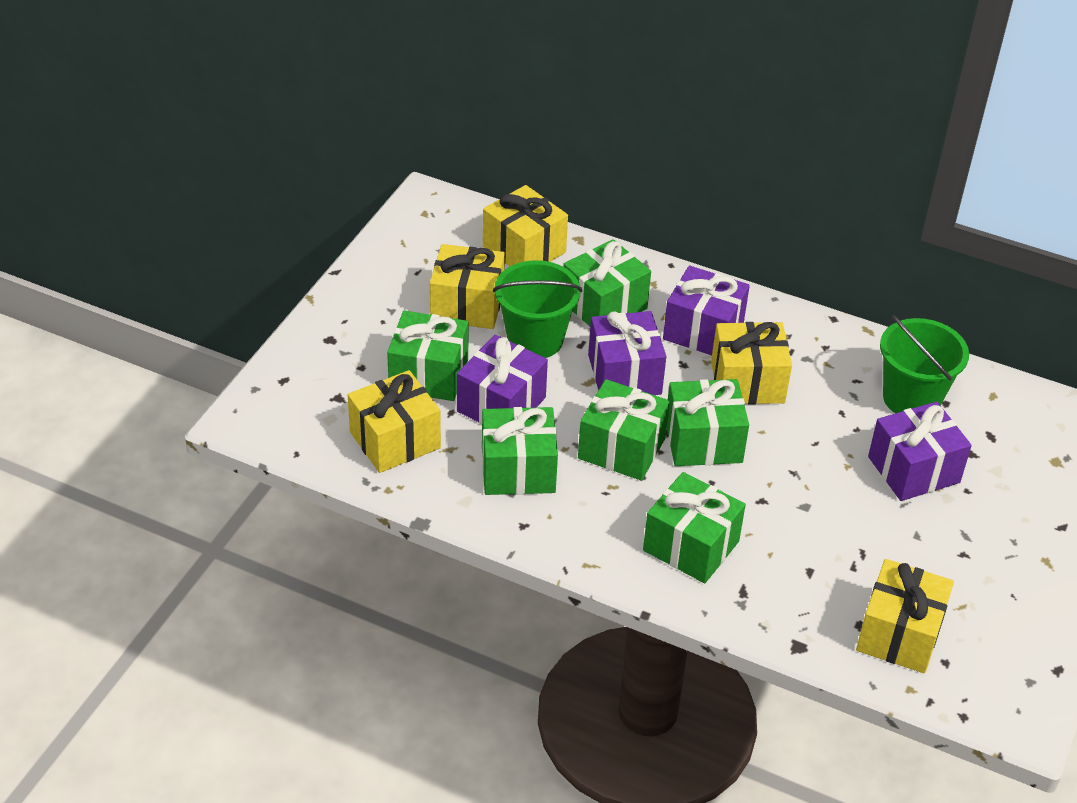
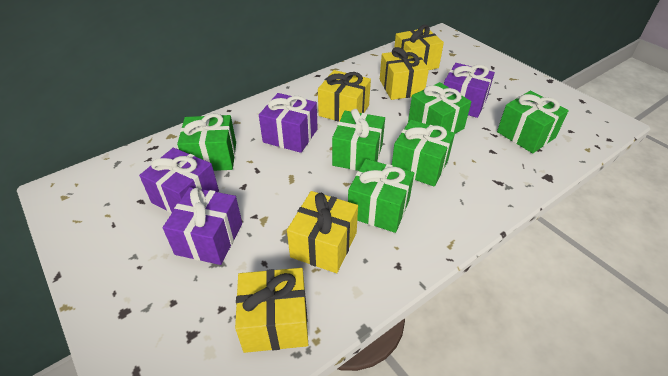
green bucket: 2 -> 0

